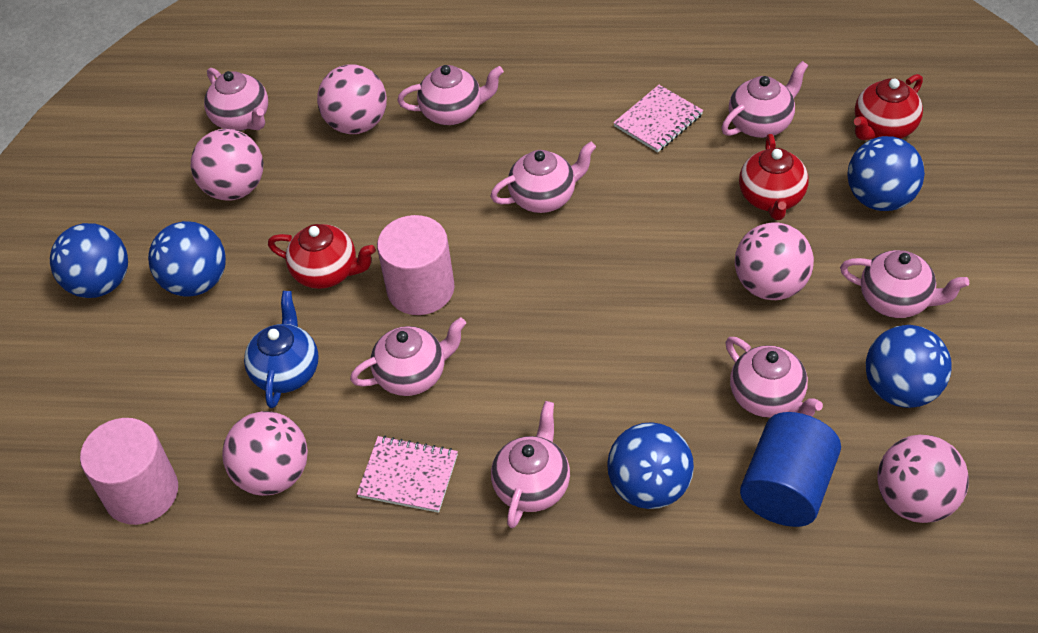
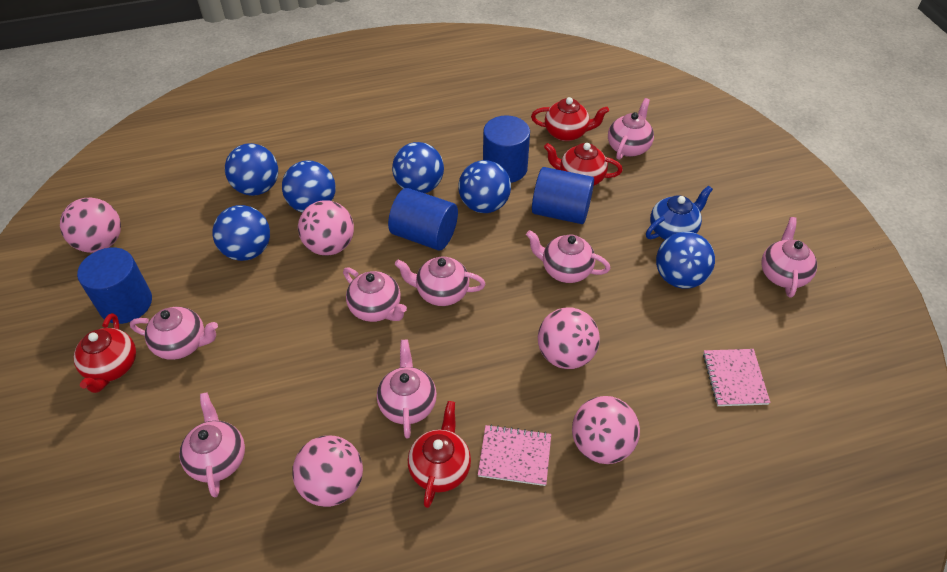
blue ball: 5 -> 6
blue cylinder: 1 -> 4
pink cylinder: 2 -> 0
red teapot: 3 -> 4

